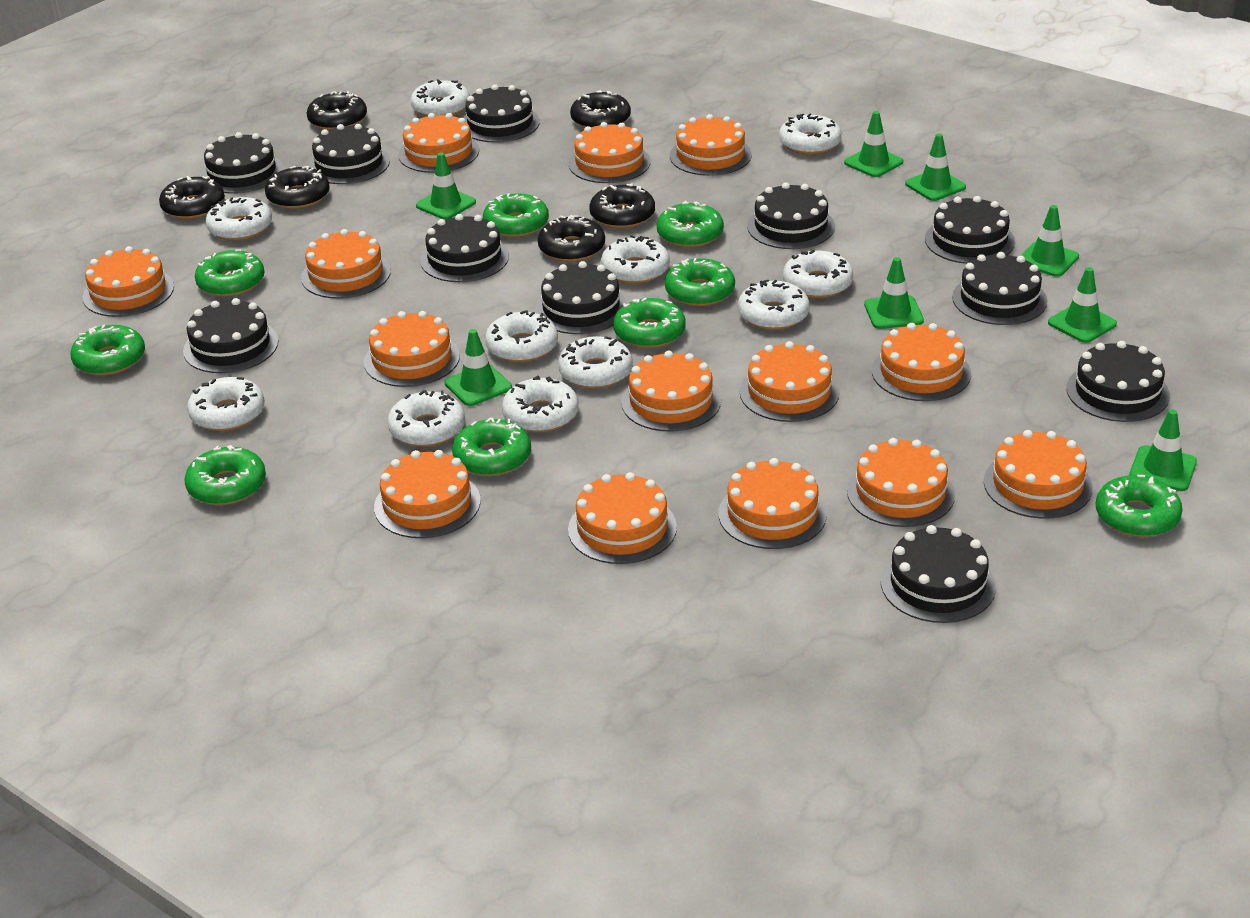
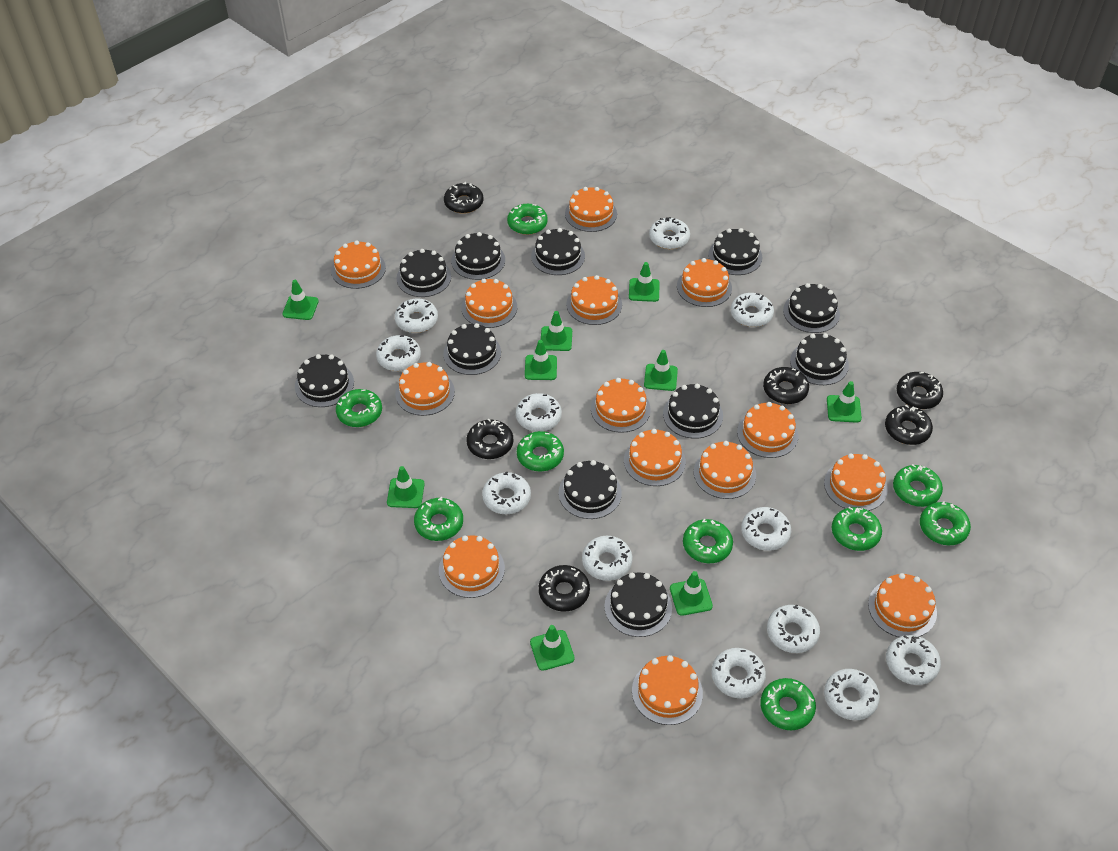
green traffic cone: 8 -> 9
white donut: 11 -> 12

